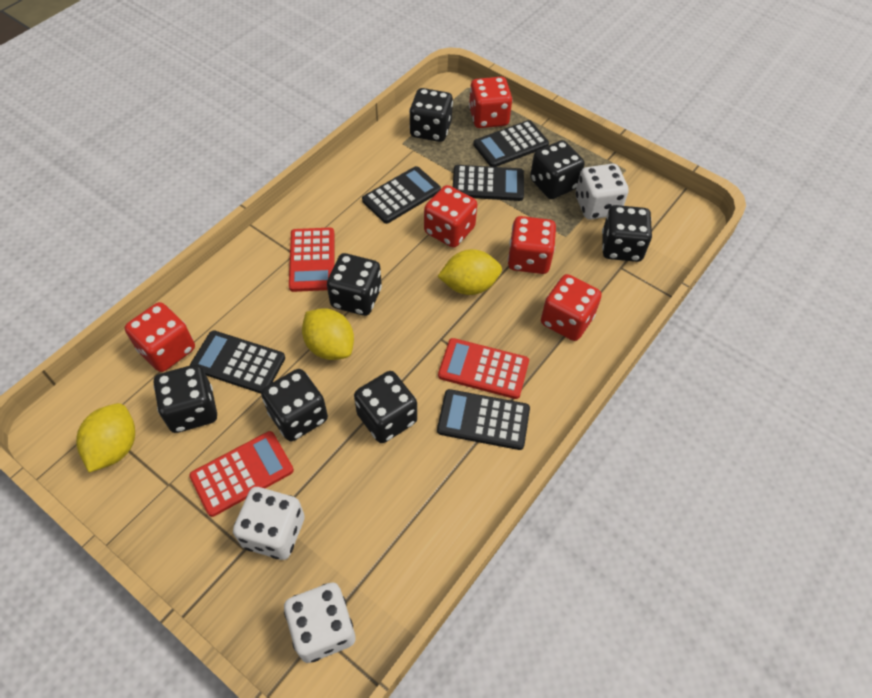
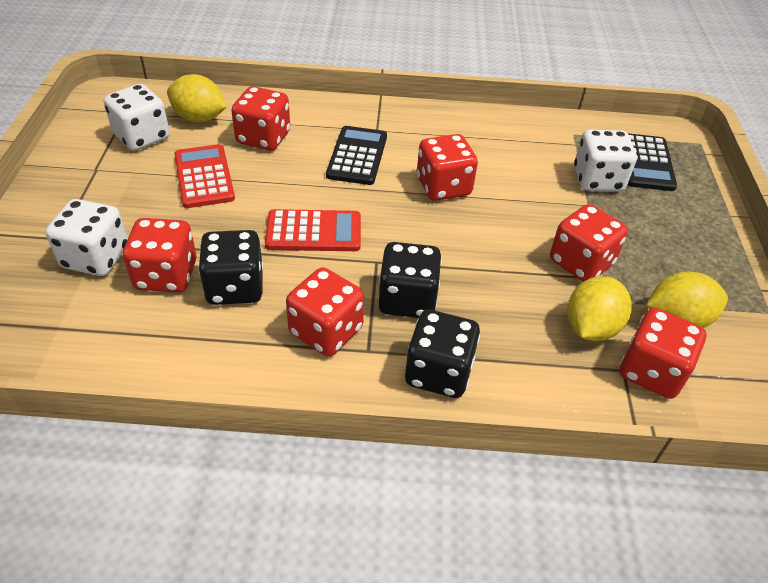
black calculator: 5 -> 2
black dice: 7 -> 3
red calculator: 3 -> 2
red dice: 5 -> 6

